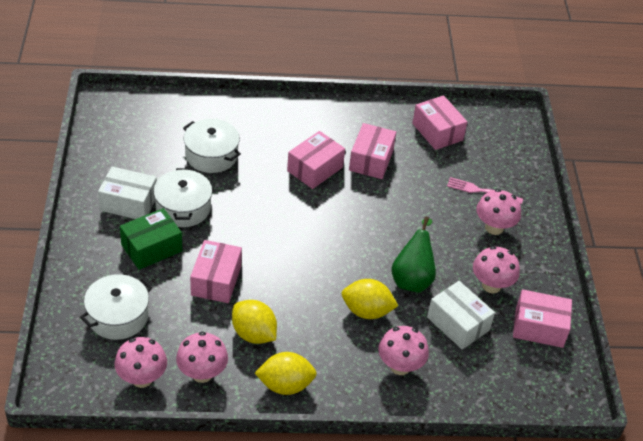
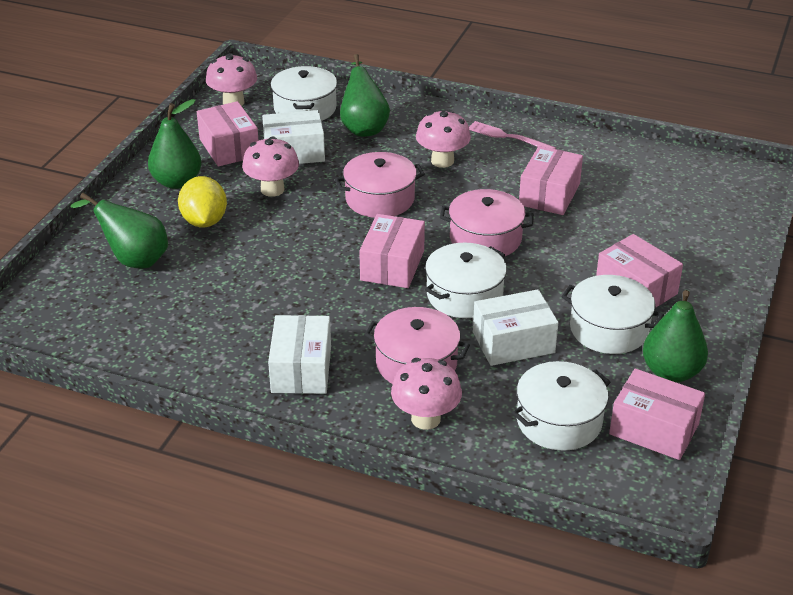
green box: 1 -> 0
green pear: 1 -> 4
pink mushroom: 5 -> 4
pink pot: 0 -> 3
white box: 2 -> 3
white pot: 3 -> 4
yellow lemon: 3 -> 1

